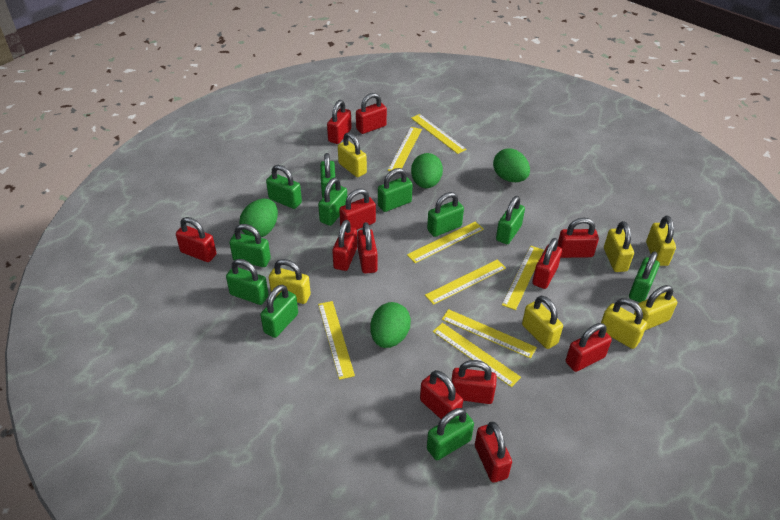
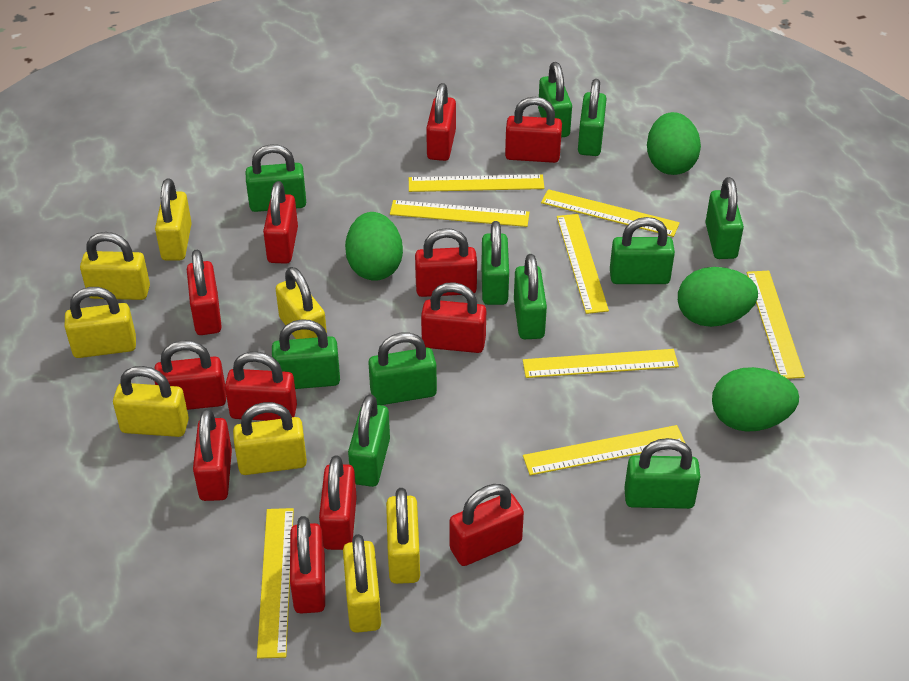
yellow padlock: 7 -> 8

